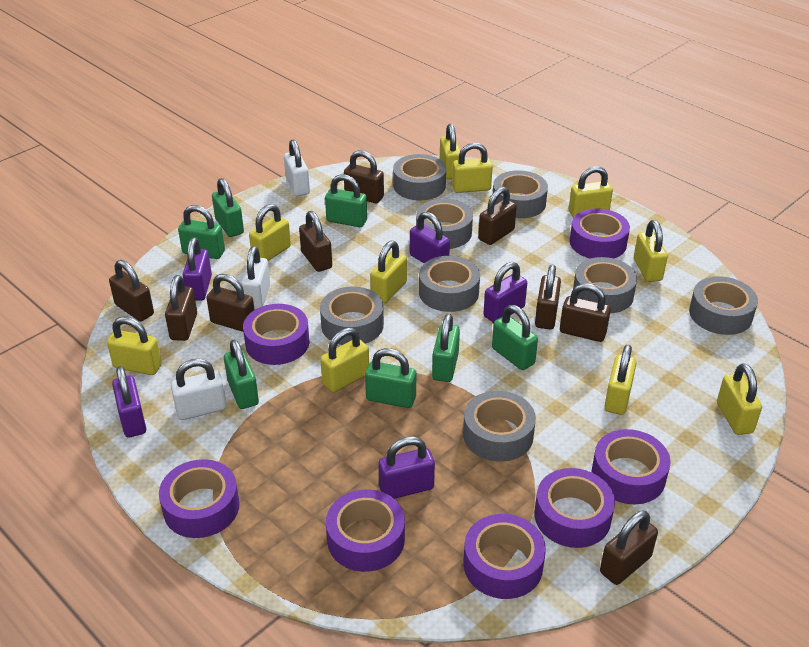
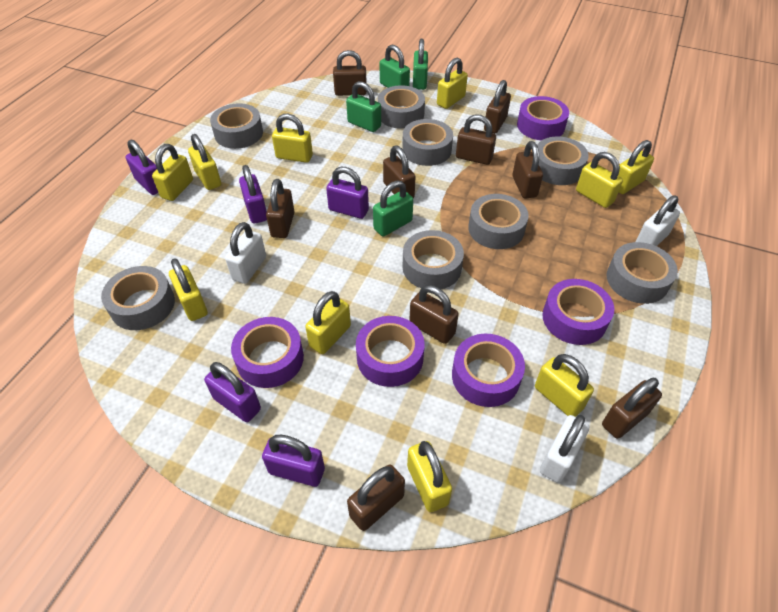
green padlock: 7 -> 4
purple tape: 7 -> 5

